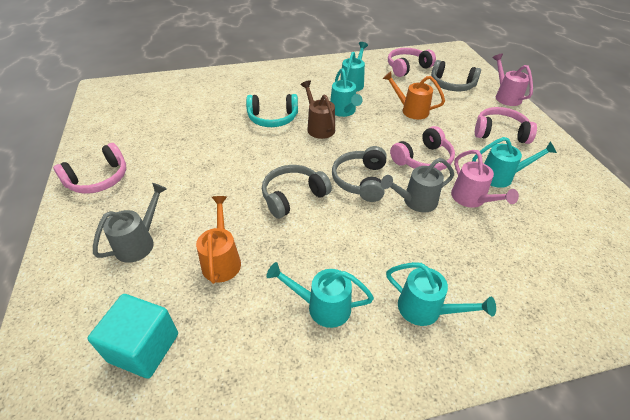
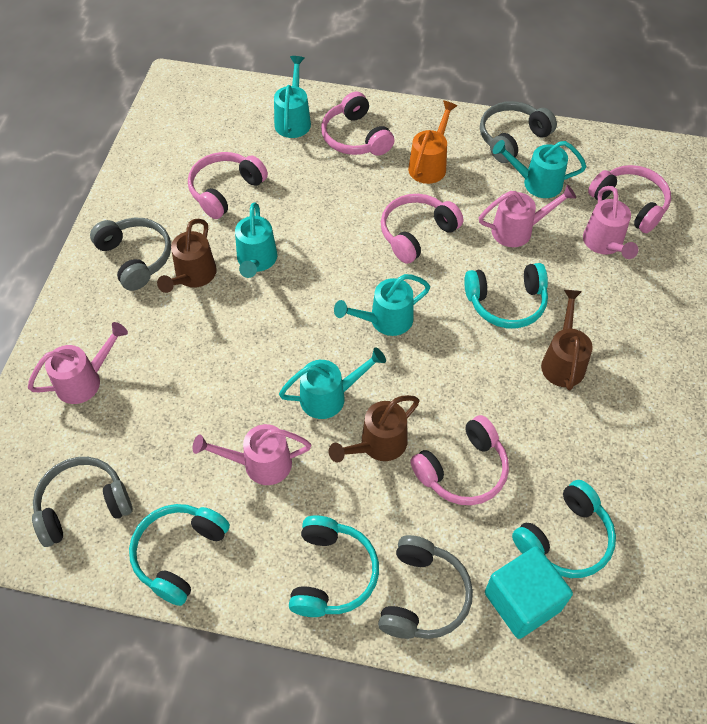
brown watering can: 1 -> 3
grey headphones: 3 -> 4
grey watering can: 2 -> 0
orange watering can: 2 -> 1
pink headphones: 4 -> 5
pink watering can: 2 -> 4
turquoise headphones: 1 -> 4

